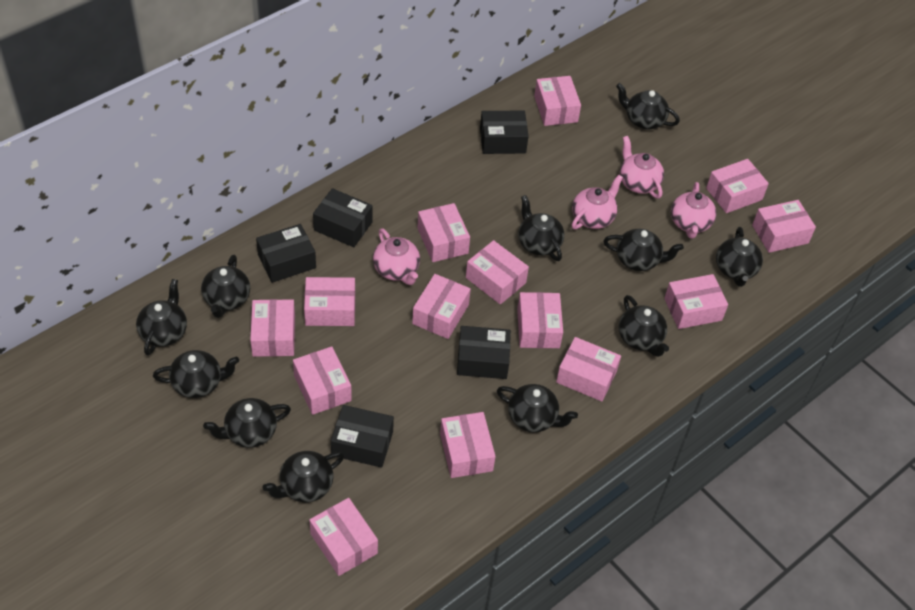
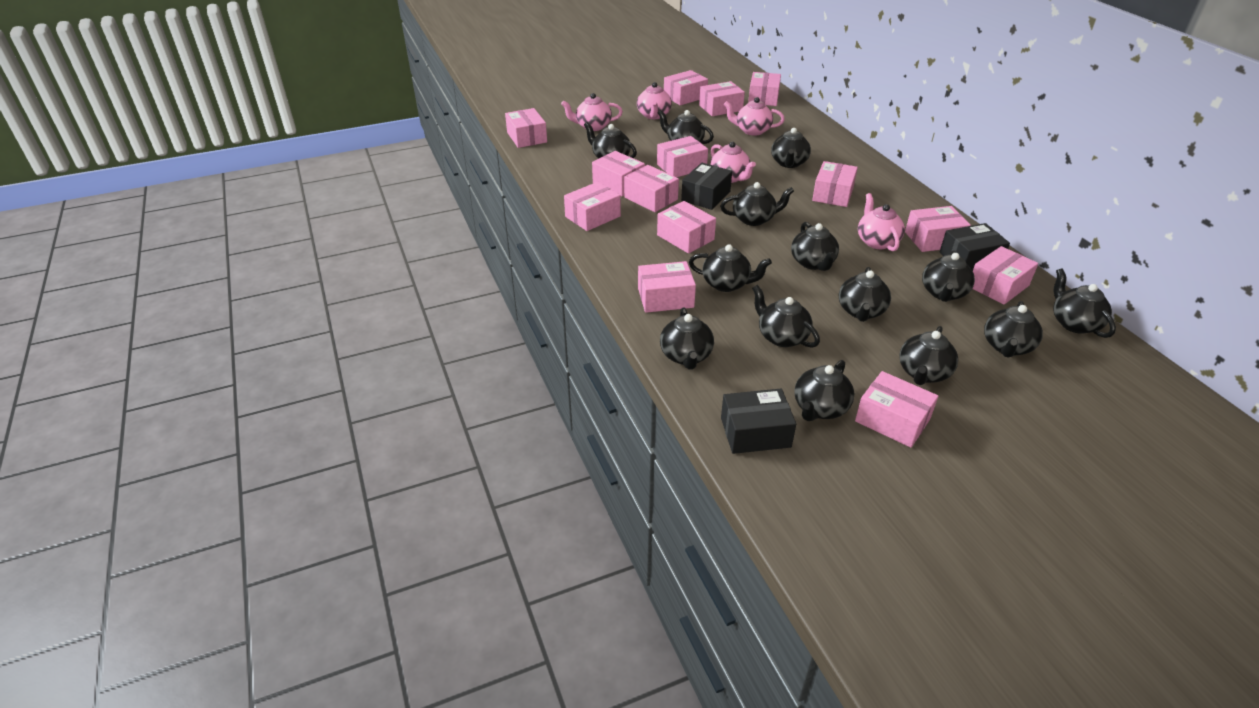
black box: 5 -> 3
black teapot: 11 -> 14
pink teapot: 4 -> 5

